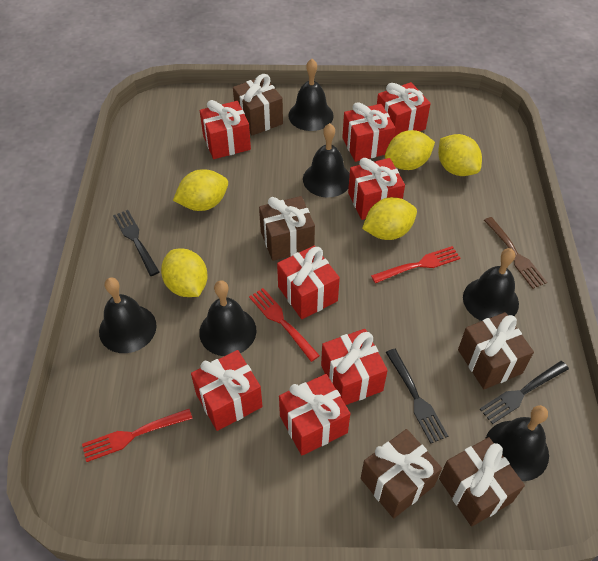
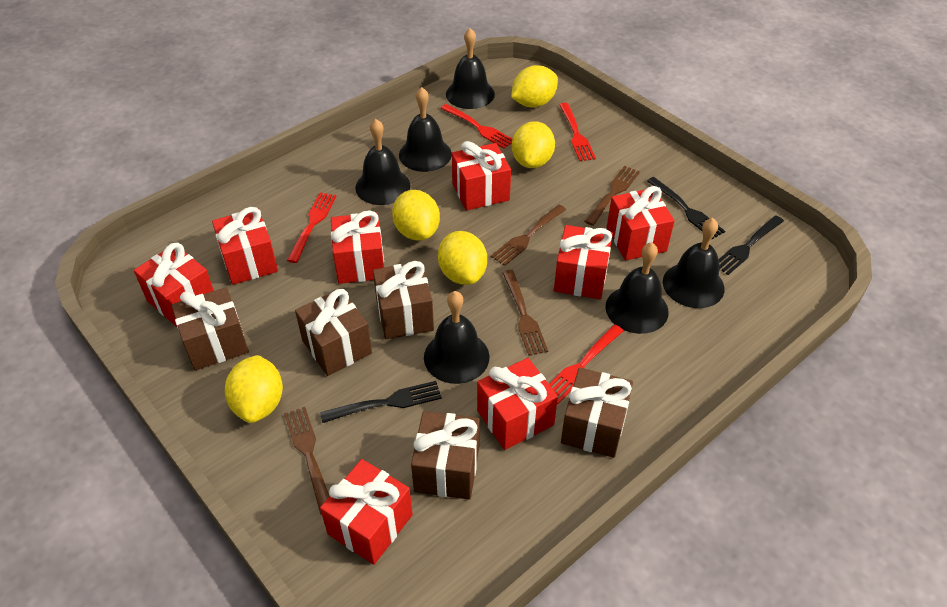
brown fork: 1 -> 4
red fork: 3 -> 4

